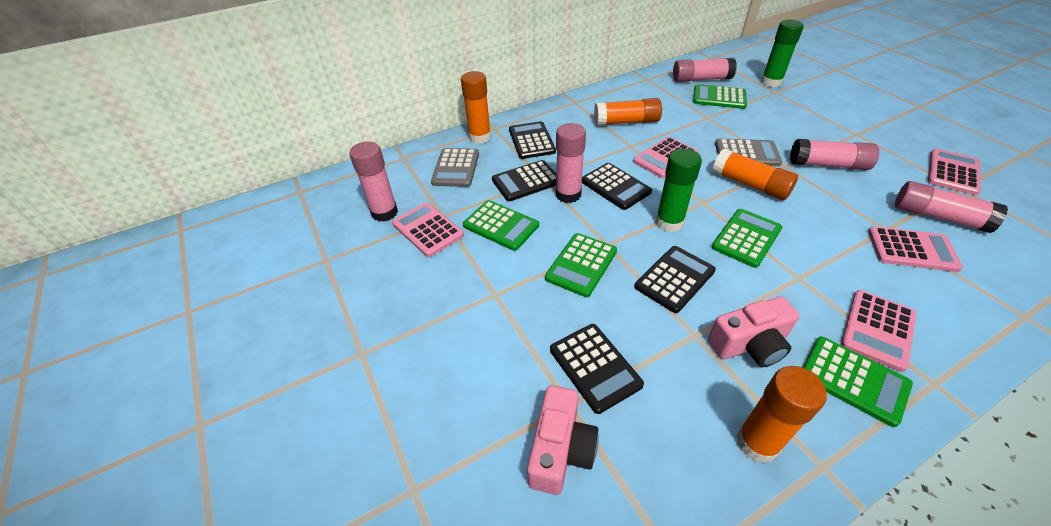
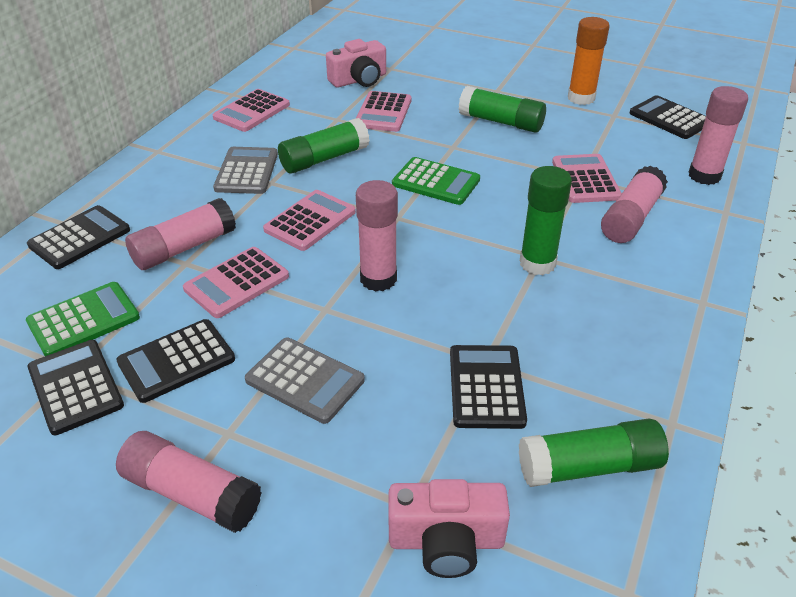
green calculator: 5 -> 2
green glue stick: 2 -> 4
orange glue stick: 4 -> 1

